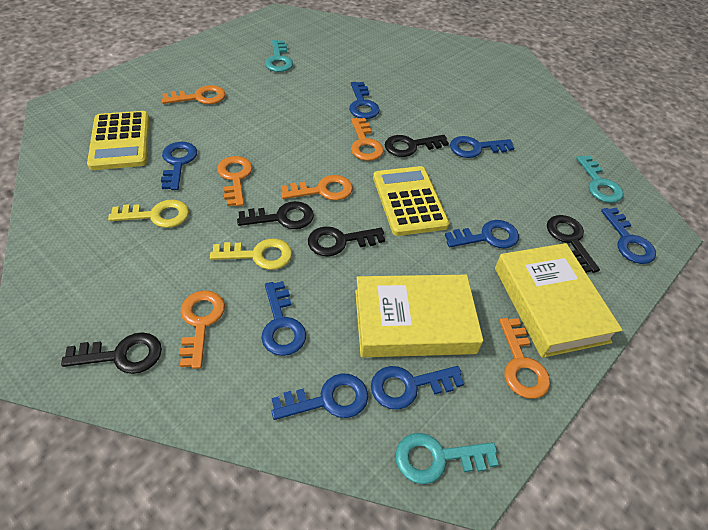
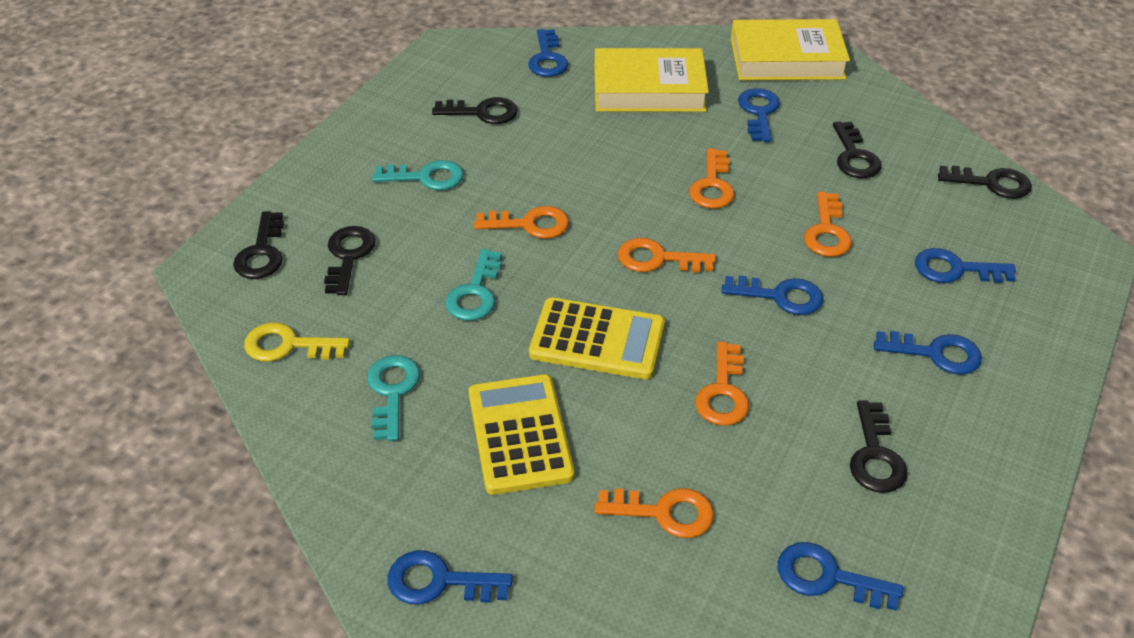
black key: 5 -> 6
blue key: 8 -> 7
yellow key: 2 -> 1

